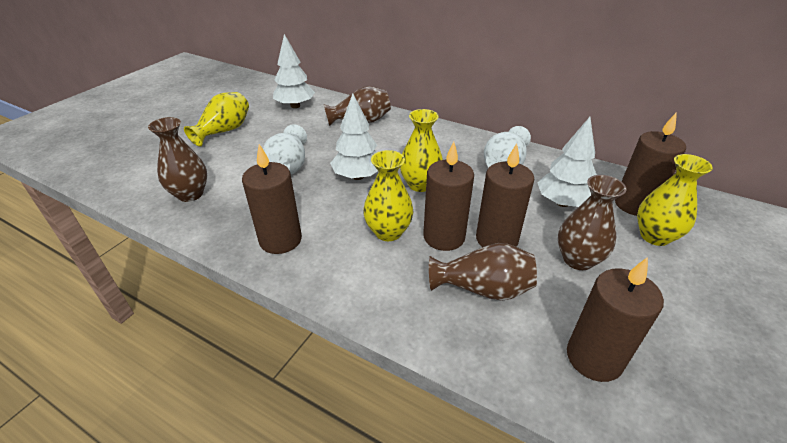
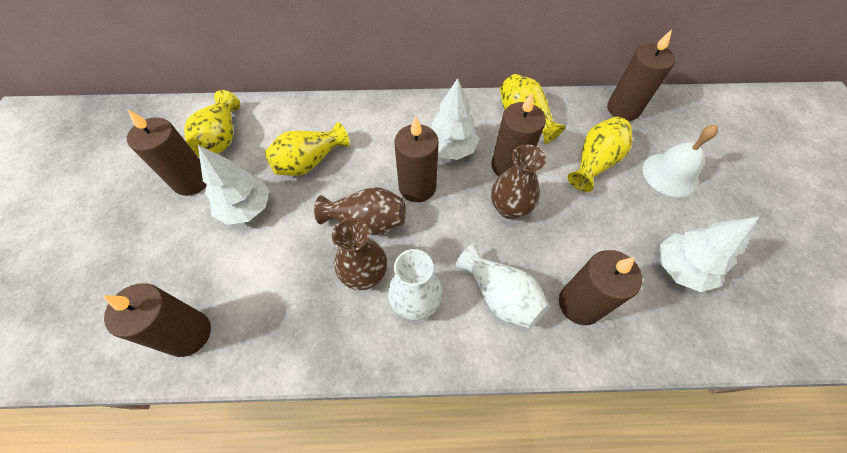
brown candle: 5 -> 6
brown vase: 4 -> 3
white bell: 0 -> 1

